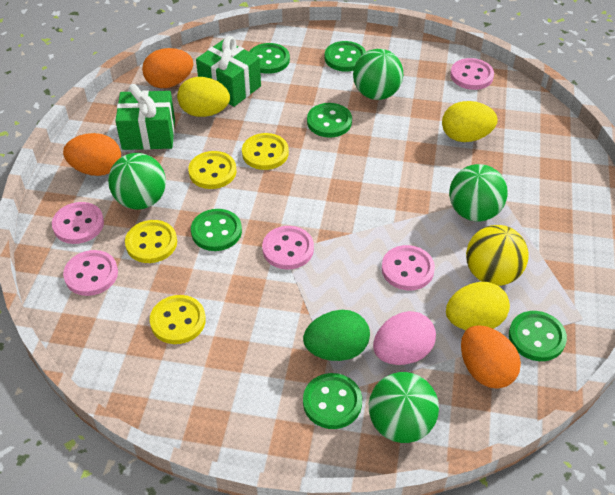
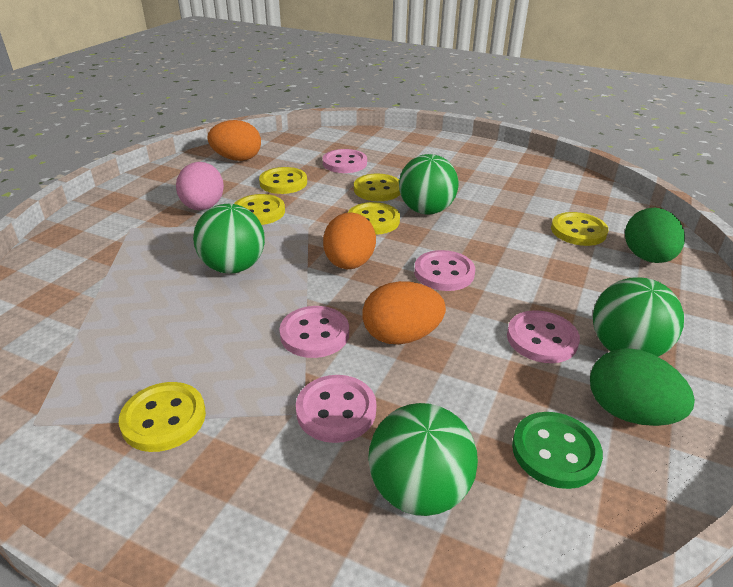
green button: 6 -> 1
green egg: 1 -> 2
green gift: 2 -> 0
yellow ball: 1 -> 0
yellow button: 4 -> 6
yellow egg: 3 -> 0

